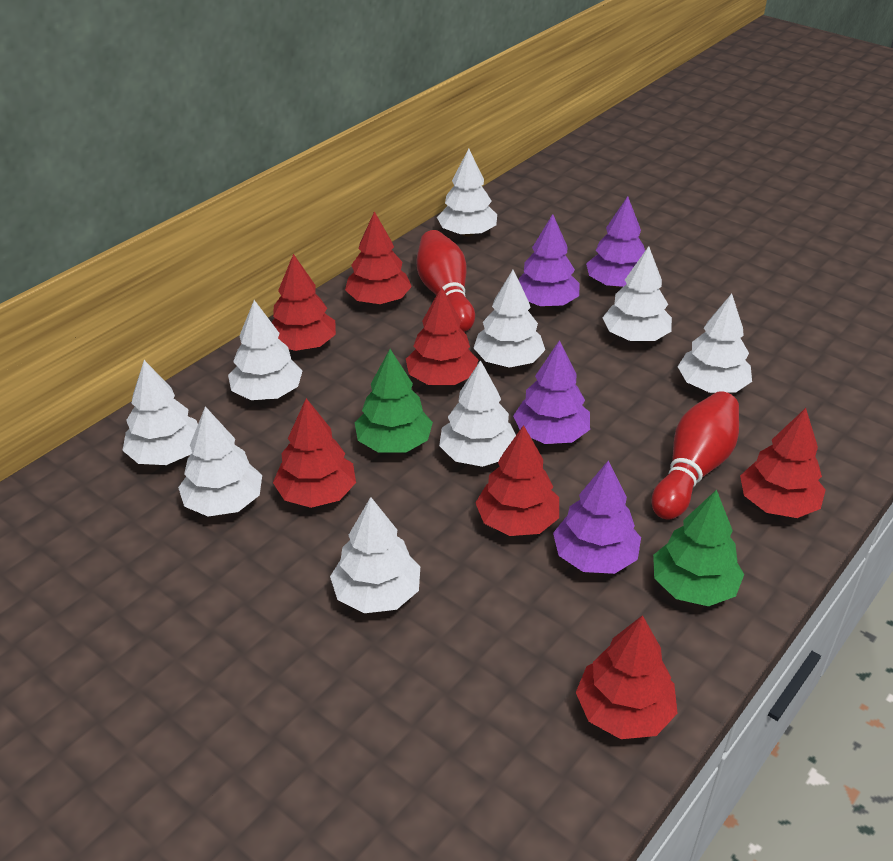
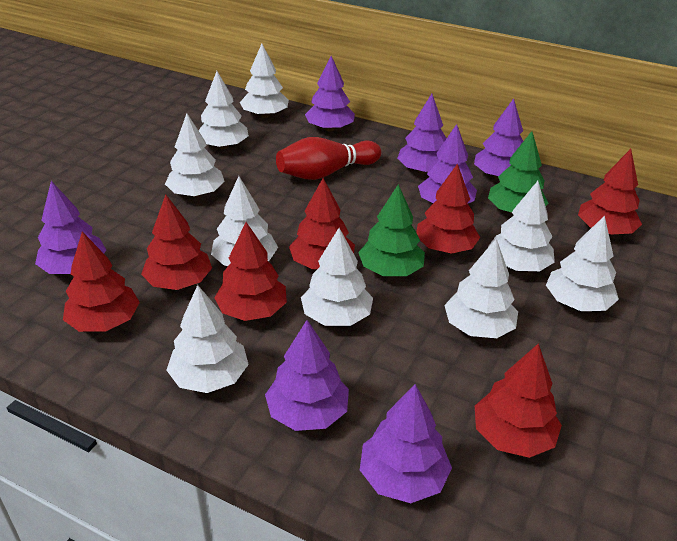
purple tree: 4 -> 7
red bowling pin: 2 -> 1

